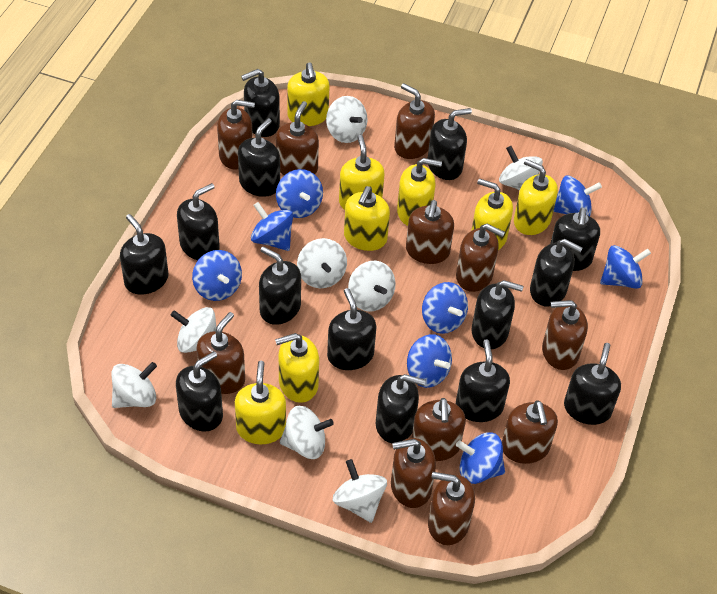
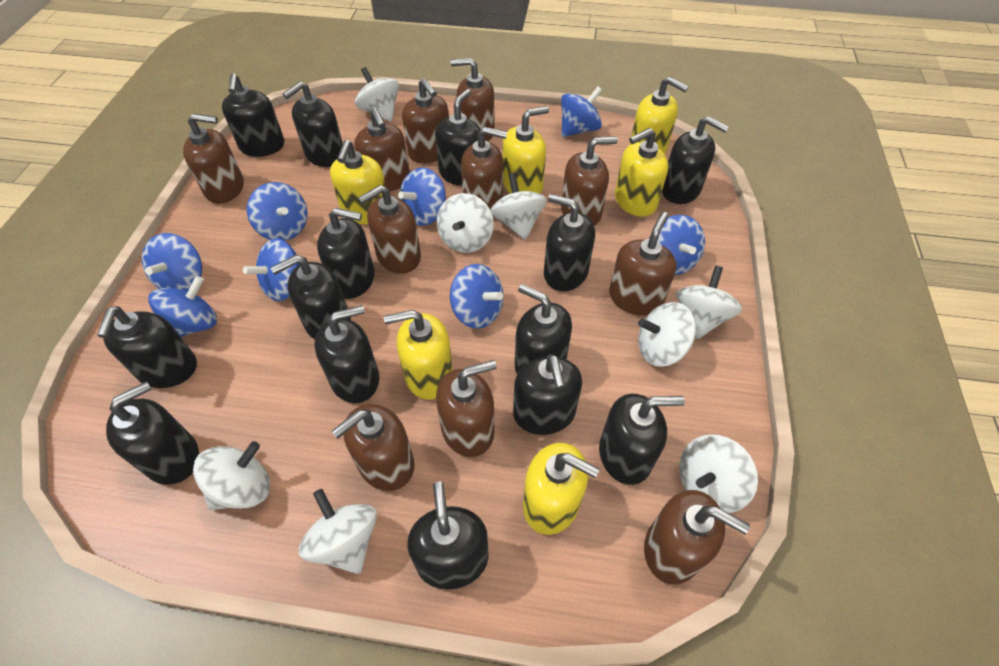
yellow soap dispenser: 8 -> 6

